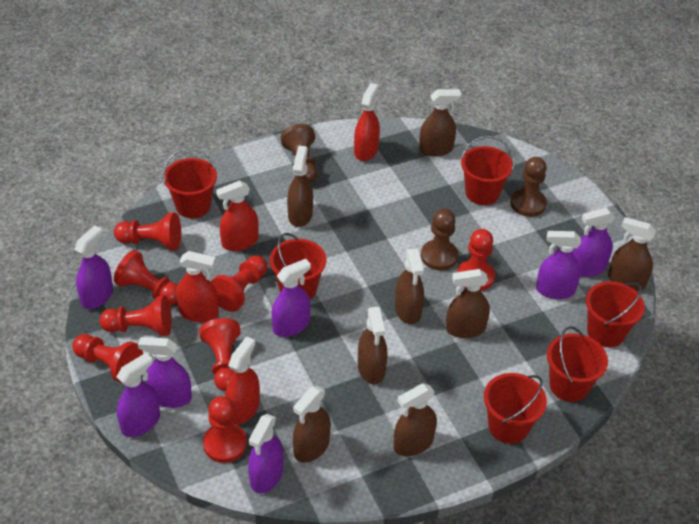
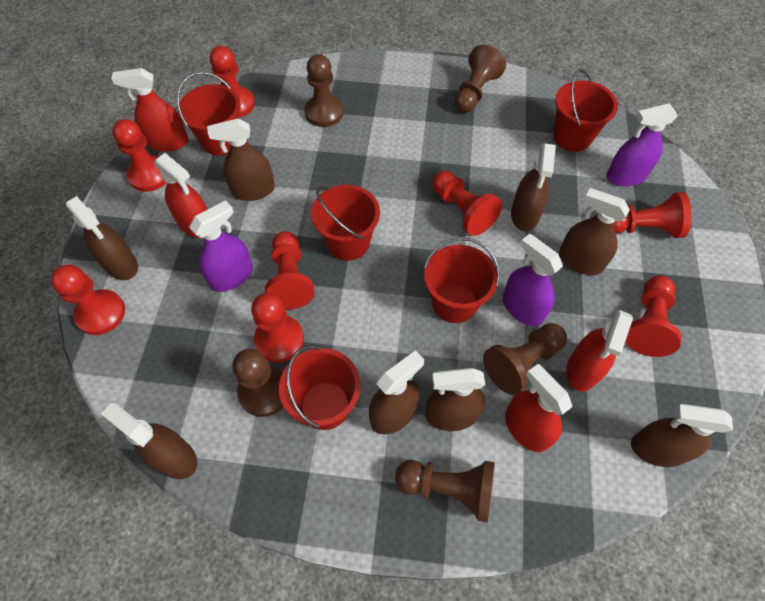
brown pawn: 3 -> 5
purple spray bottle: 7 -> 3
red bucket: 6 -> 5

